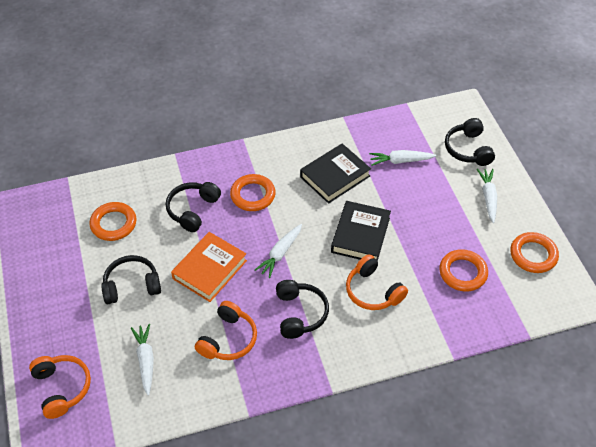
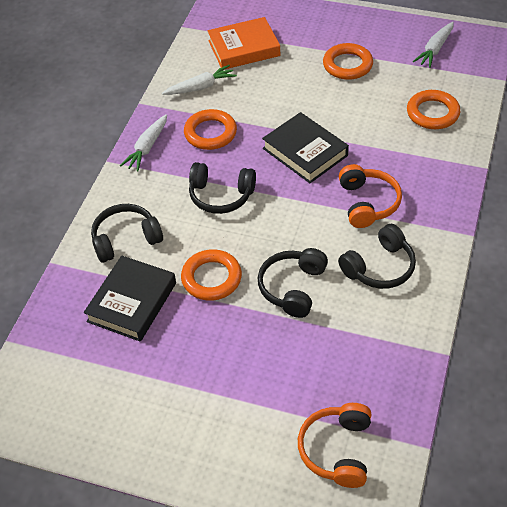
orange headphones: 3 -> 2
white carrot: 4 -> 3

